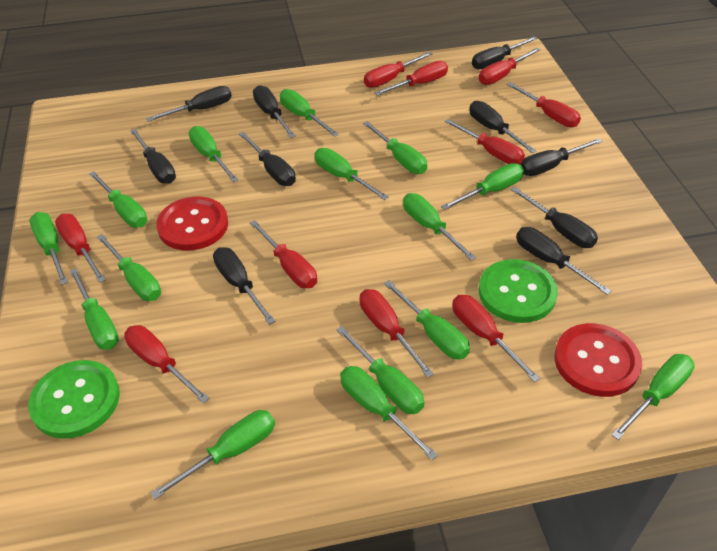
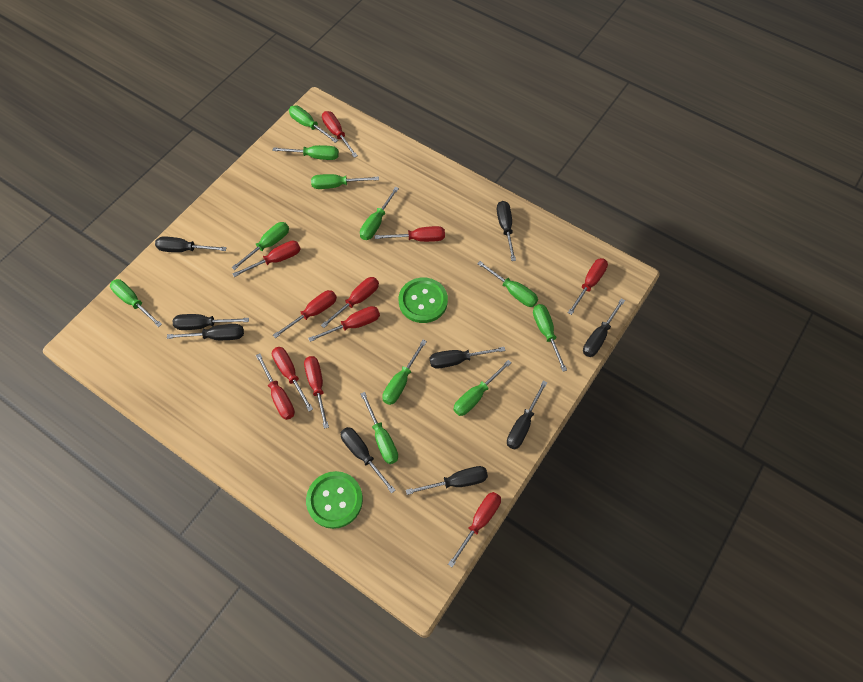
black screwdriver: 10 -> 9
green screwdriver: 15 -> 11
red button: 2 -> 0
red screwdriver: 10 -> 11

